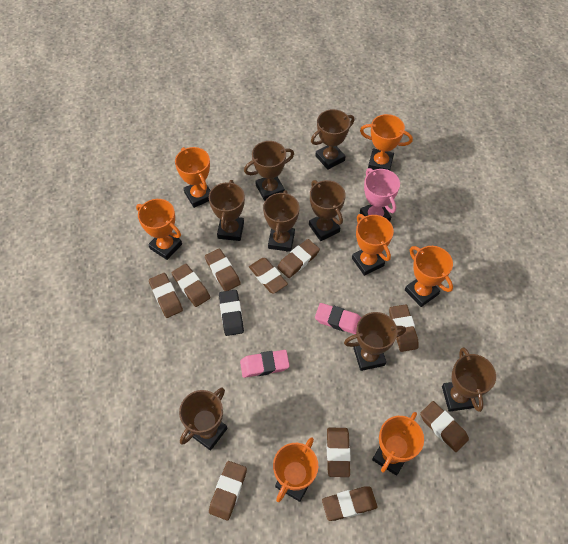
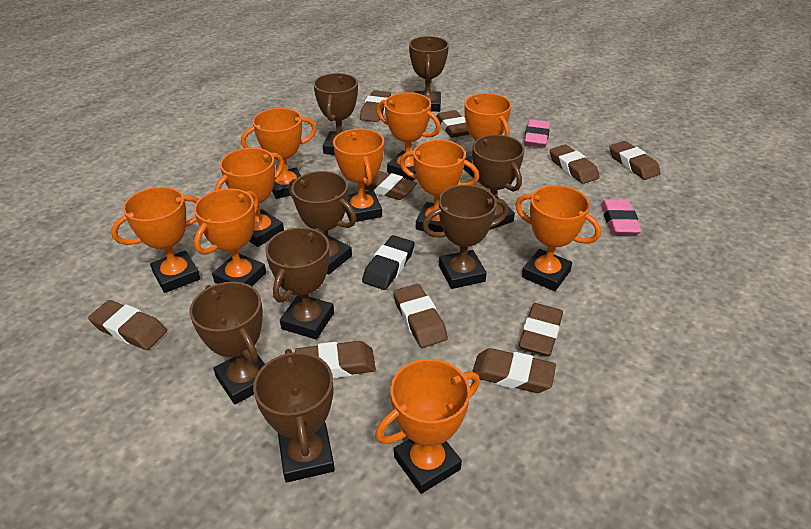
orange trophy: 7 -> 10
pink trophy: 1 -> 0

